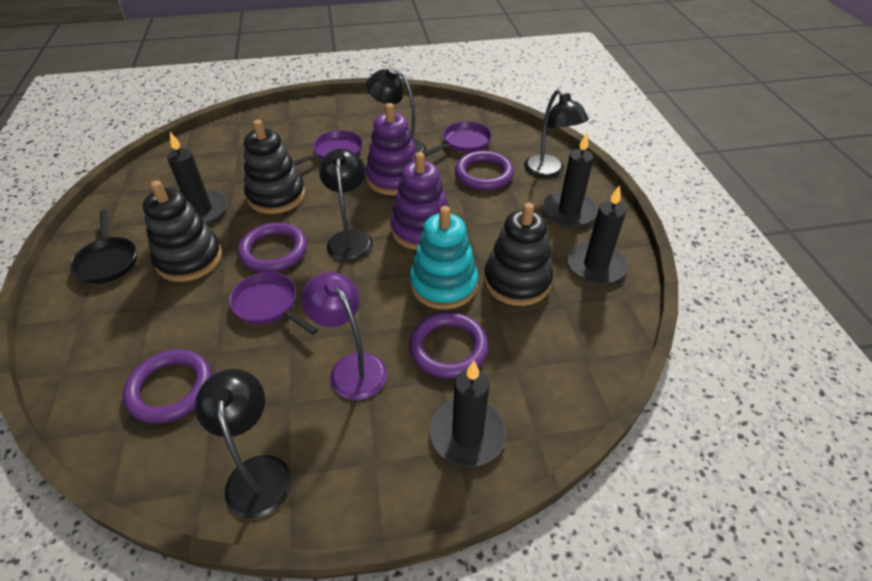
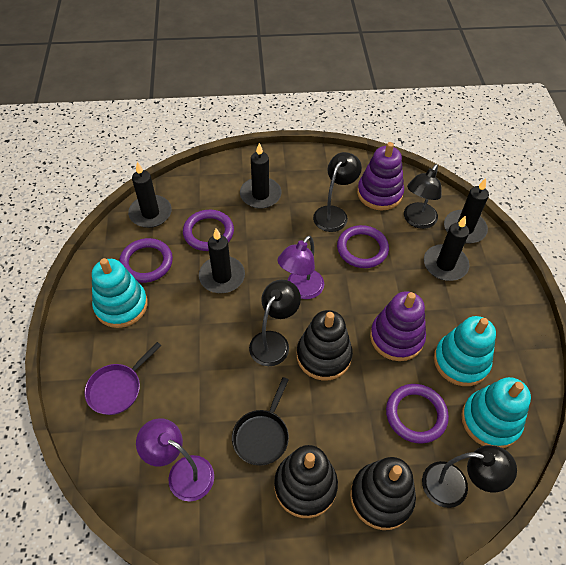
black candle: 4 -> 5
purple lamp: 1 -> 2
purple pan: 3 -> 1
turquoise stacking toy: 1 -> 3

